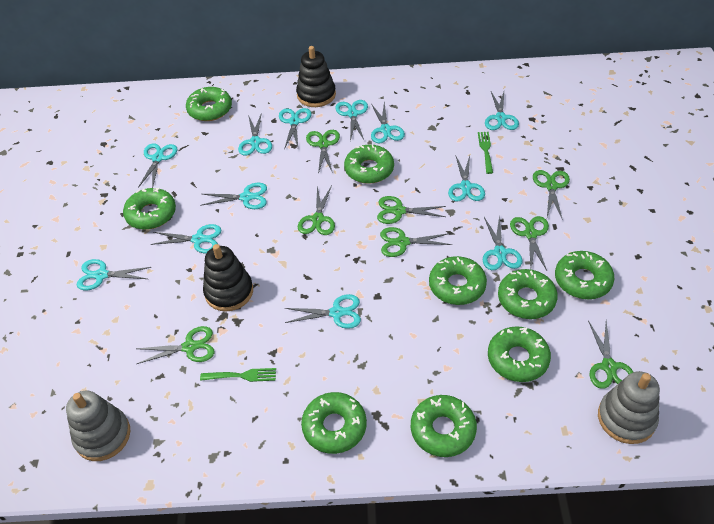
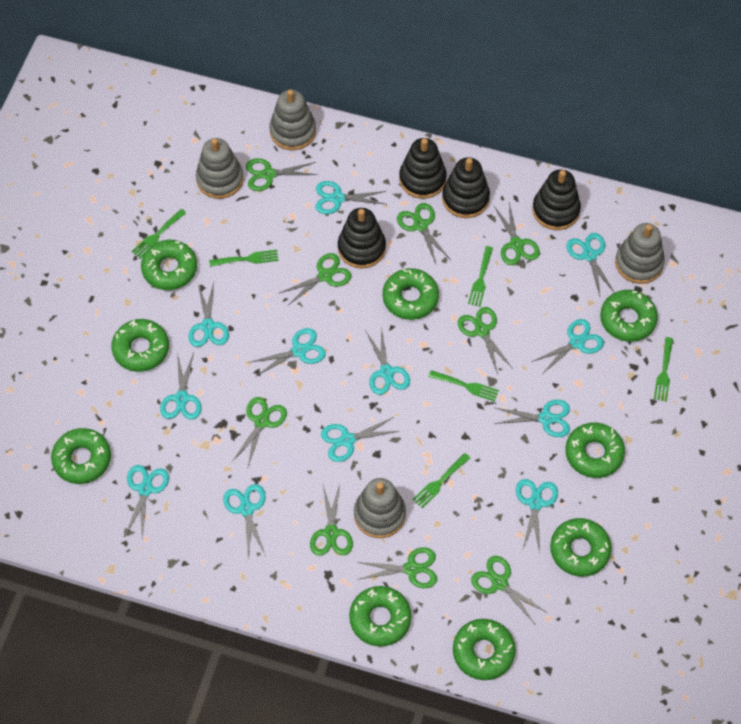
black stacking toy: 2 -> 4
green fork: 2 -> 6
green scissors: 8 -> 9
grey stacking toy: 2 -> 4

